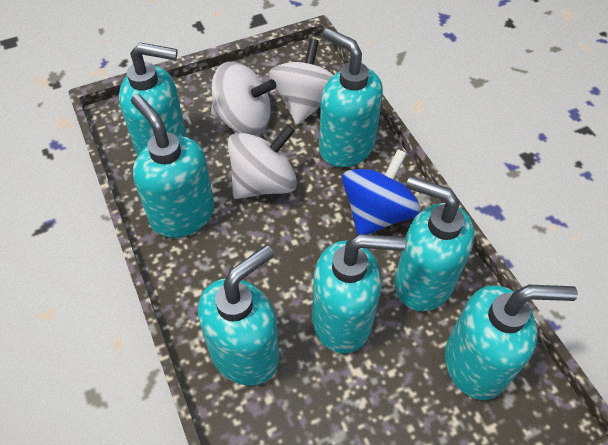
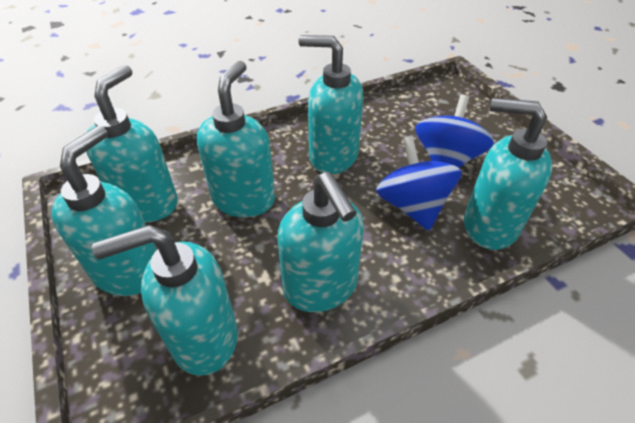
blue spinning top: 1 -> 2
white spinning top: 3 -> 0

